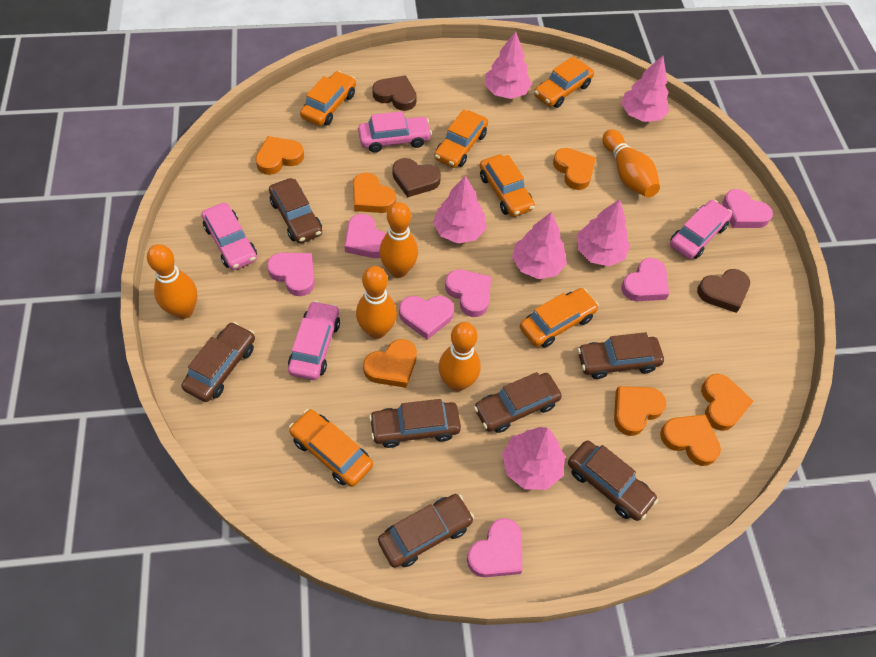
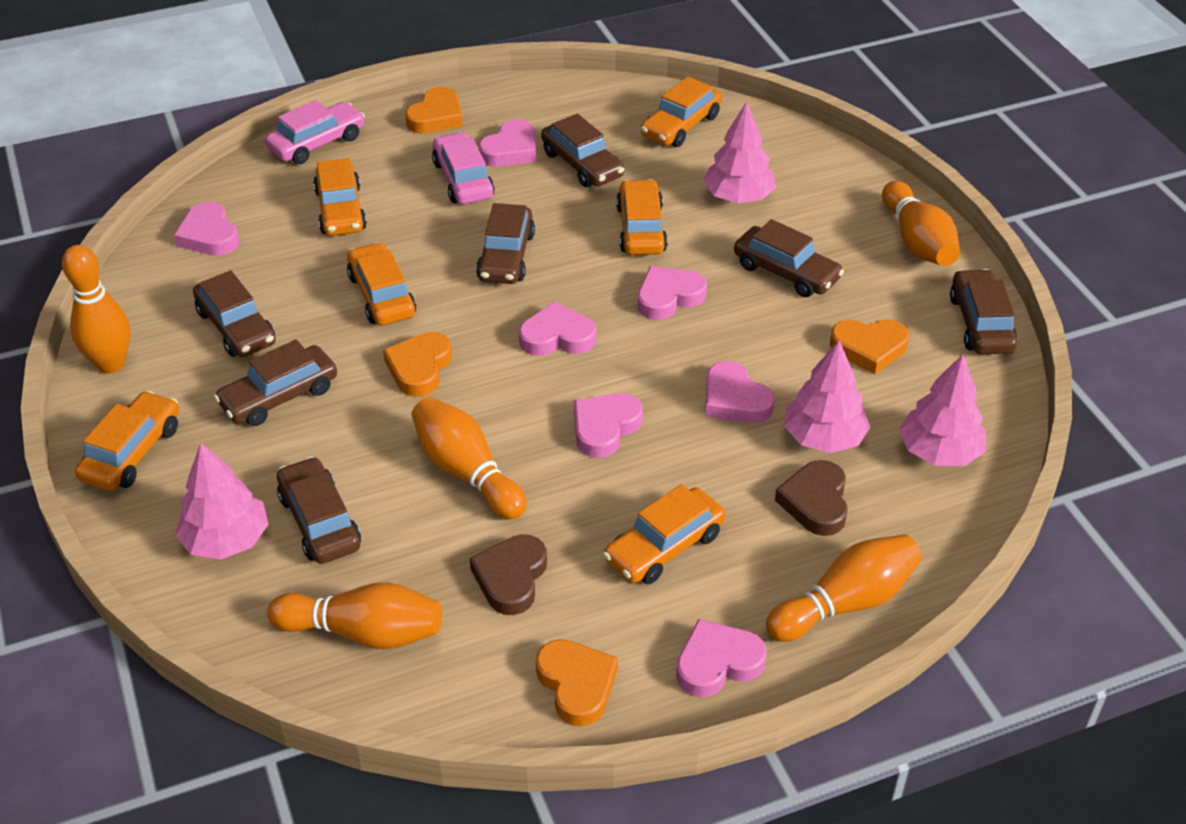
brown heart: 3 -> 2
orange heart: 7 -> 4
pink car: 4 -> 2
pink tree: 6 -> 4

